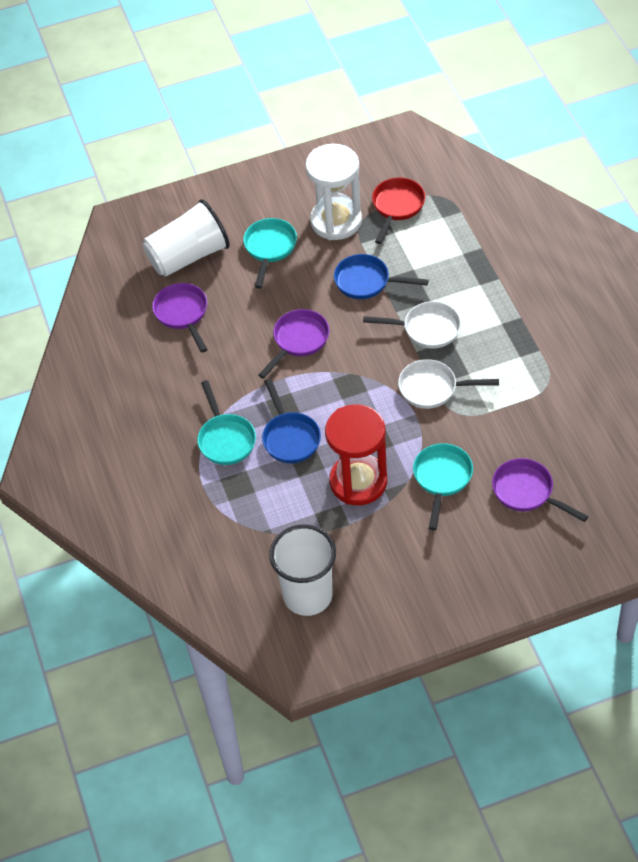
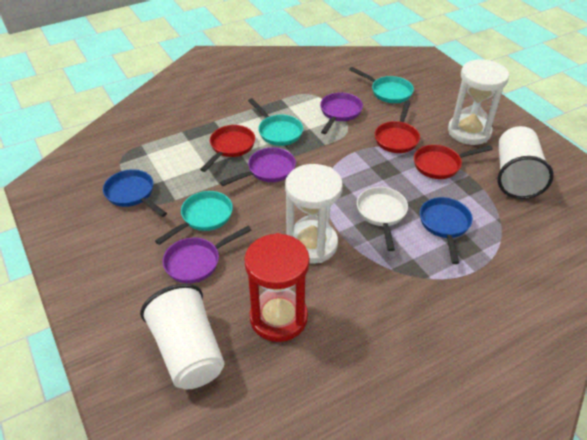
red pan: 1 -> 3
white hourglass: 1 -> 2
white pan: 2 -> 1

